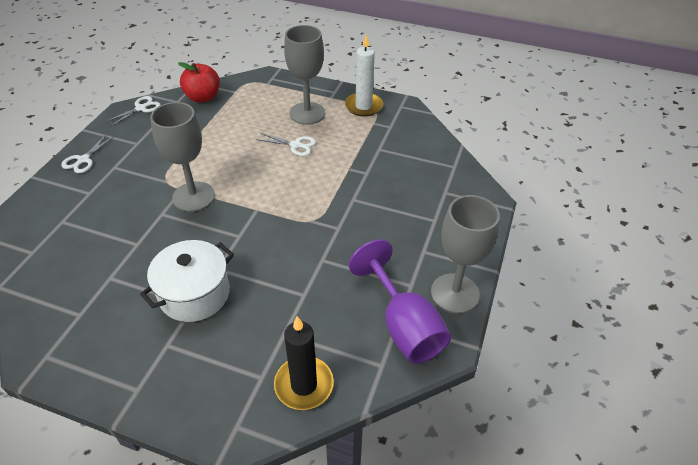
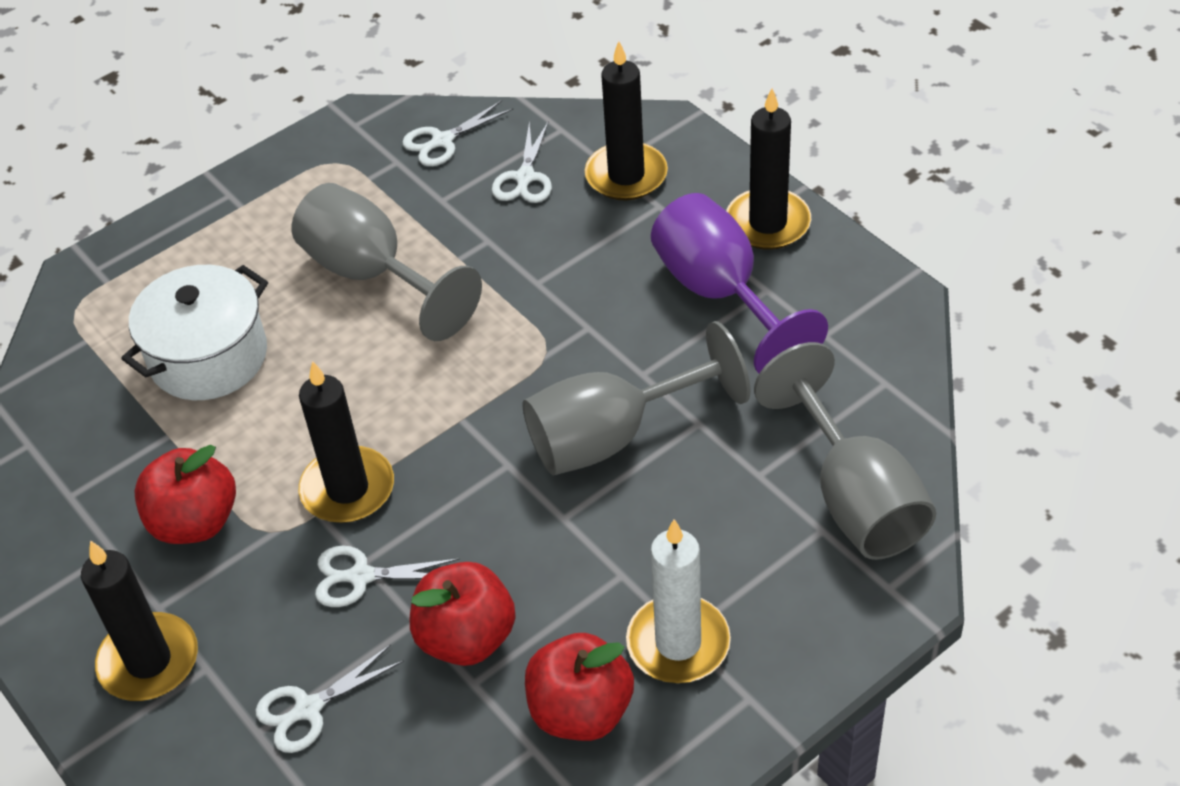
black candle: 1 -> 4
red apple: 1 -> 3
white scissors: 3 -> 4

